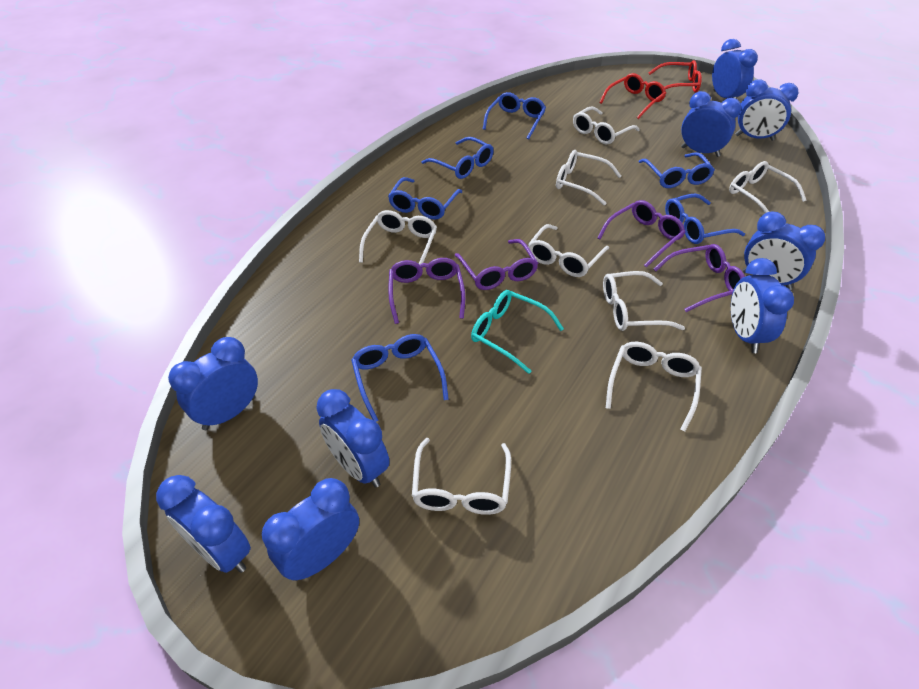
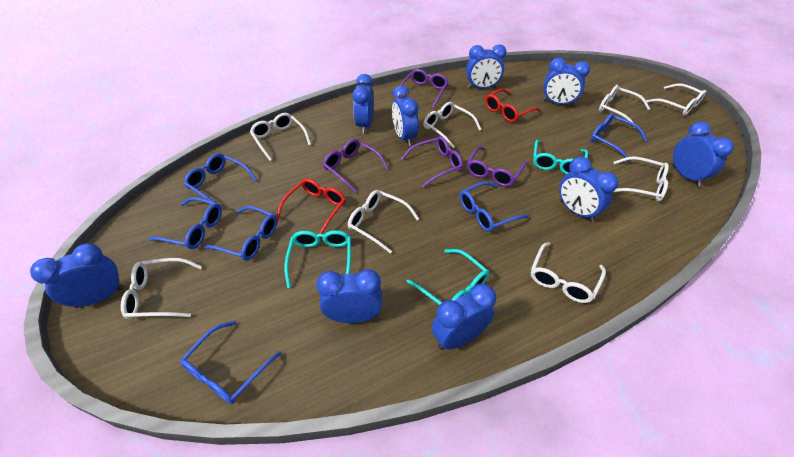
turquoise glasses: 1 -> 3

